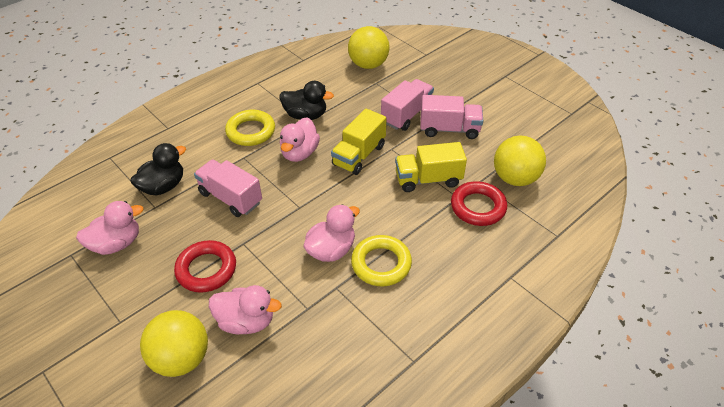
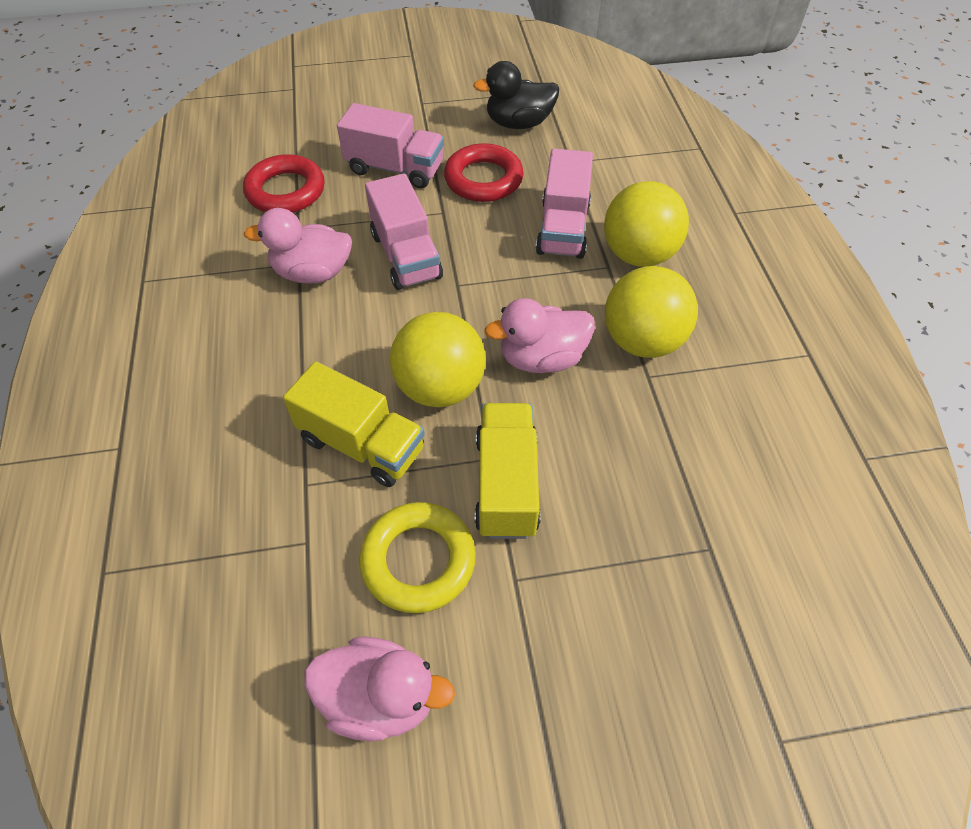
black duck: 2 -> 1
pink duck: 4 -> 3
yellow ring: 2 -> 1

